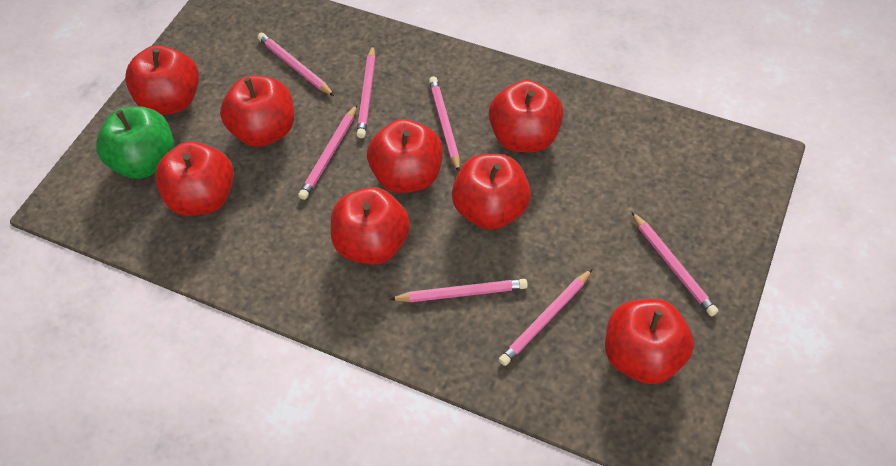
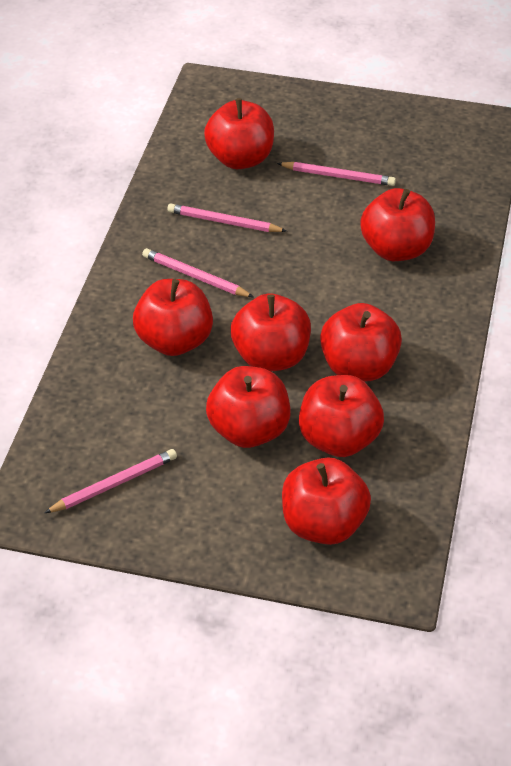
green apple: 1 -> 0
pink pencil: 7 -> 4

